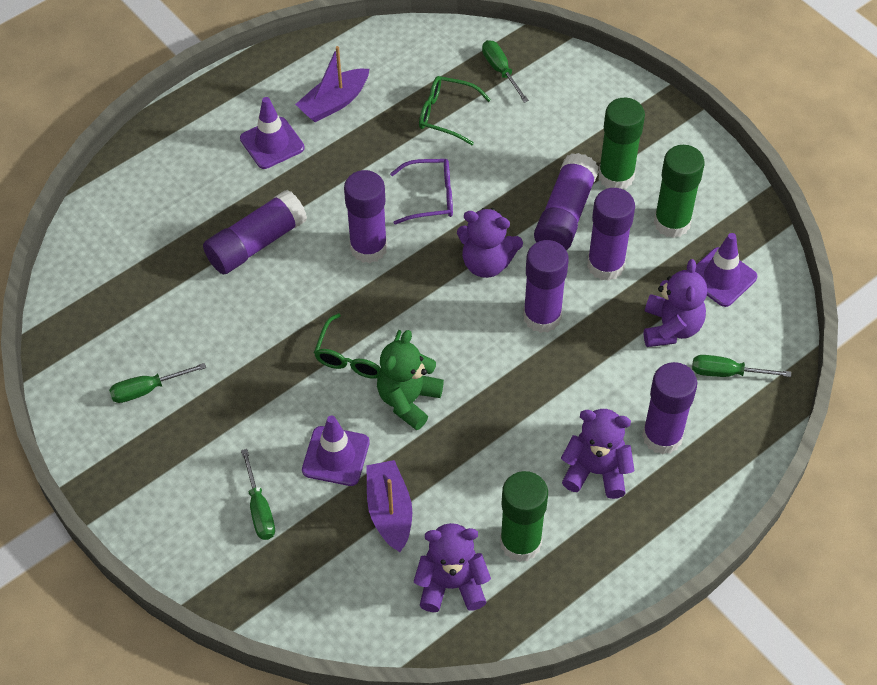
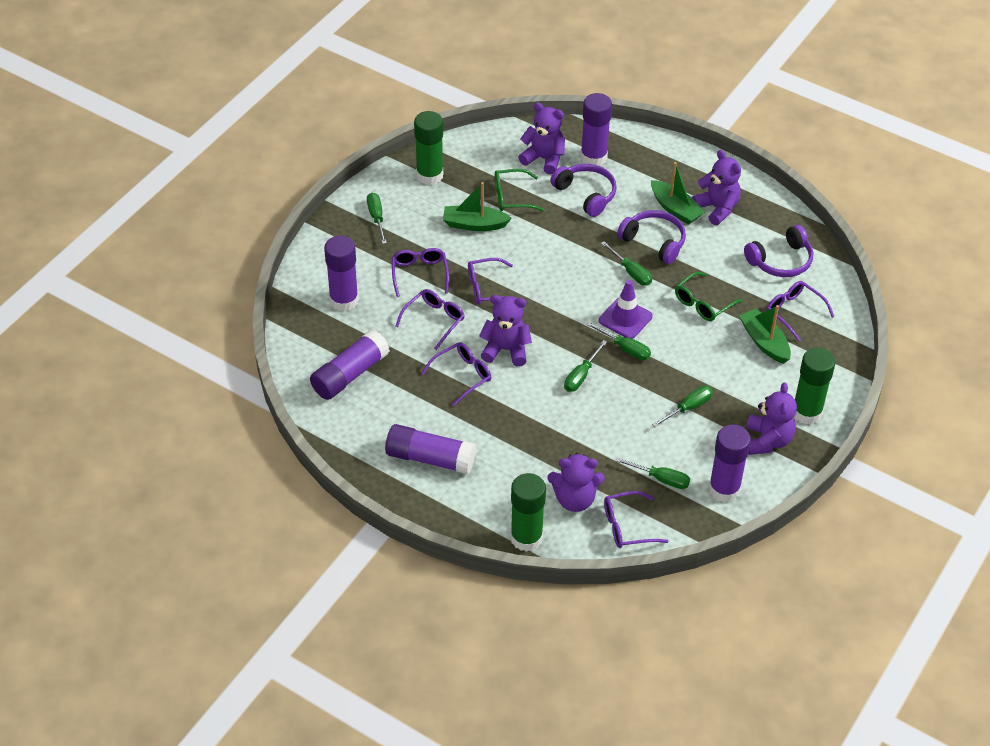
green boat: 0 -> 3
green screwdriver: 4 -> 6
green teddy bear: 1 -> 0
purple boat: 2 -> 0
purple glasses: 1 -> 6
purple glue stick: 6 -> 5
purple headphones: 0 -> 3
purple teddy bear: 4 -> 5
purple traffic cone: 3 -> 1

